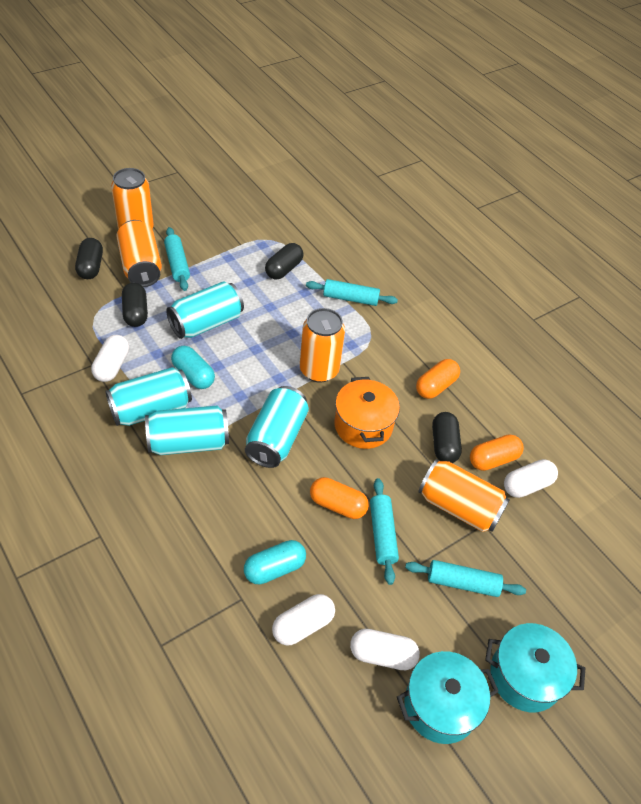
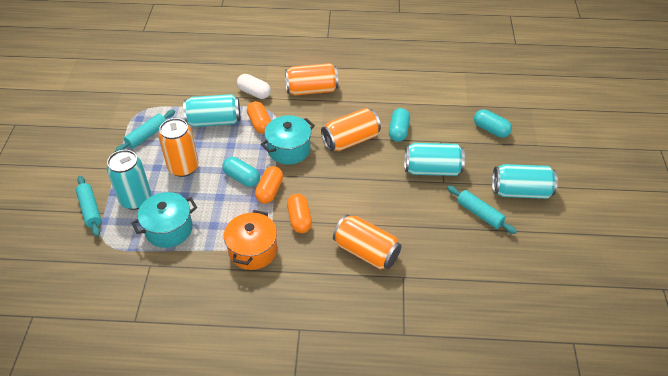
black capsule: 4 -> 0
turquoise capsule: 2 -> 3
turquoise rolling pin: 4 -> 3
white capsule: 4 -> 1

